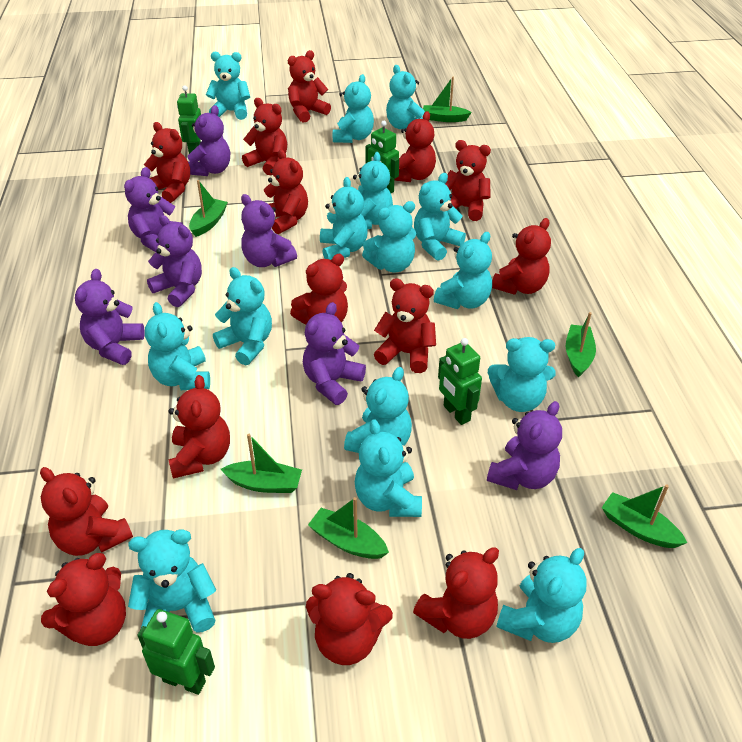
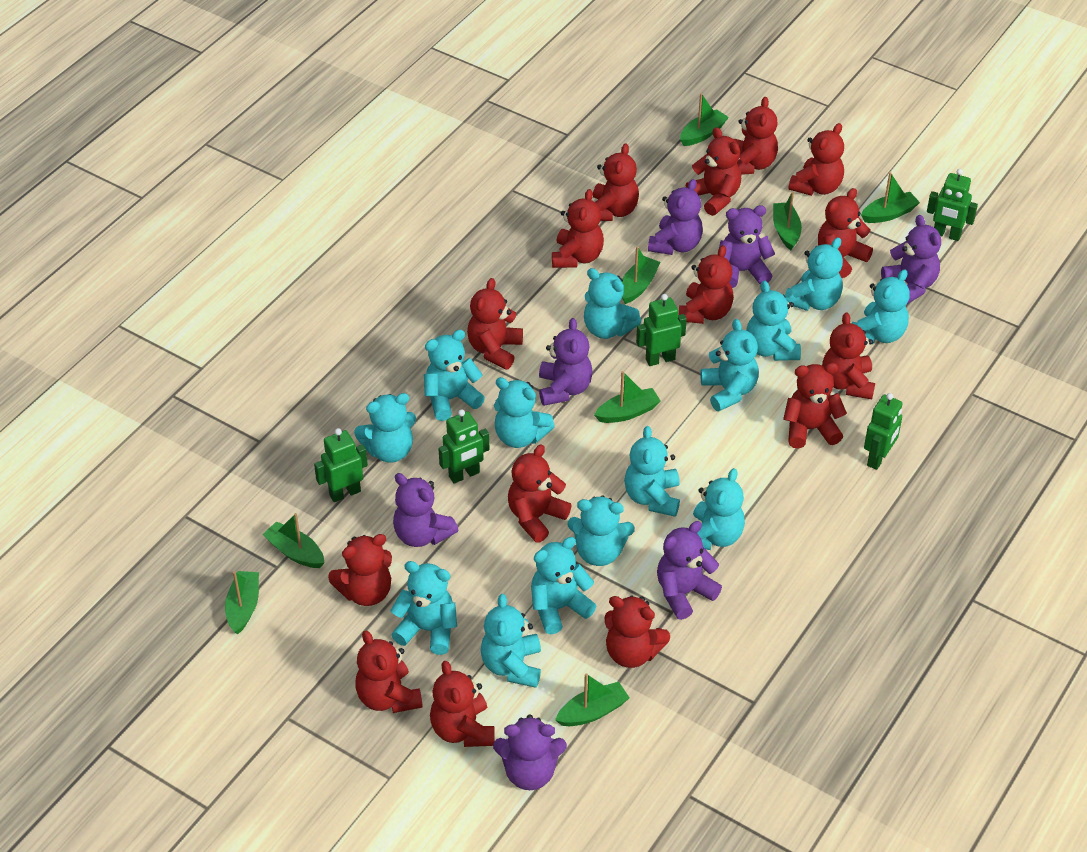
green boat: 6 -> 8
green robot: 4 -> 5
red teddy bear: 14 -> 15
turquoise teddy bear: 15 -> 14

